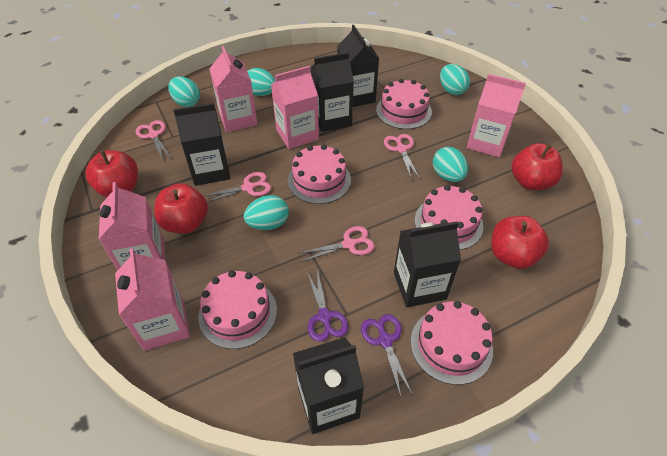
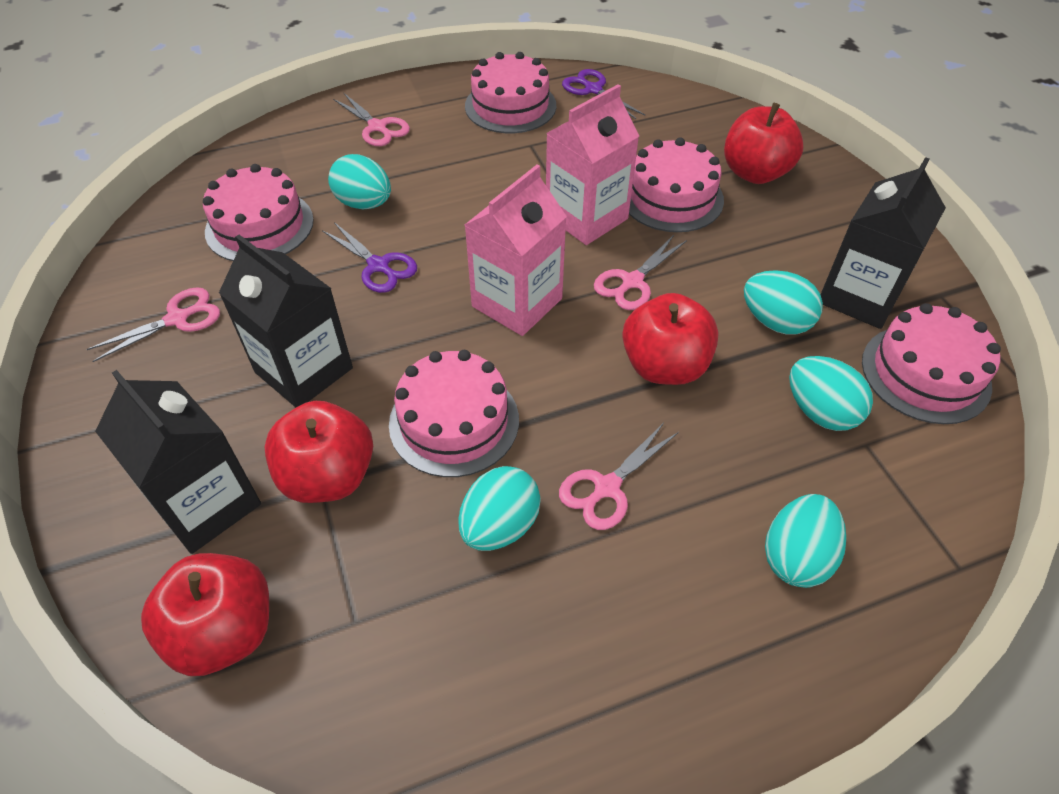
black carton: 5 -> 3
pink carton: 5 -> 2

